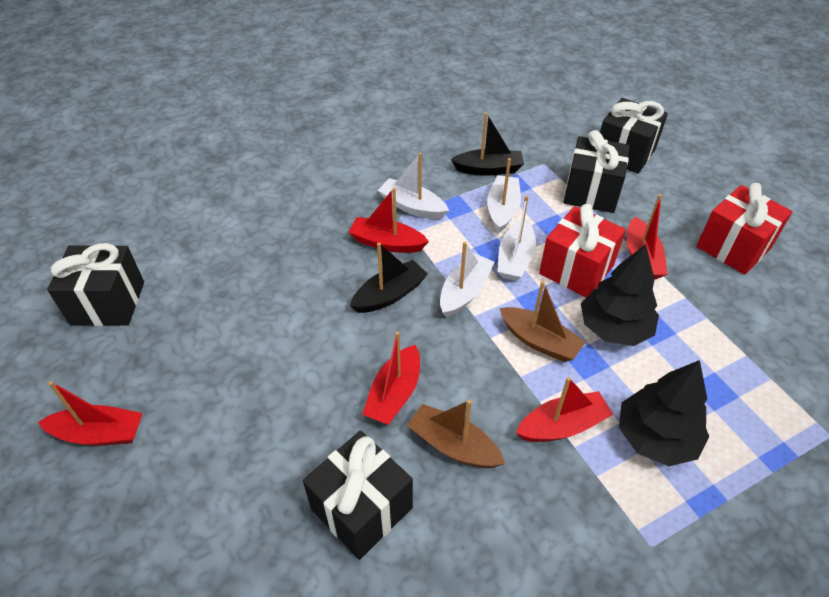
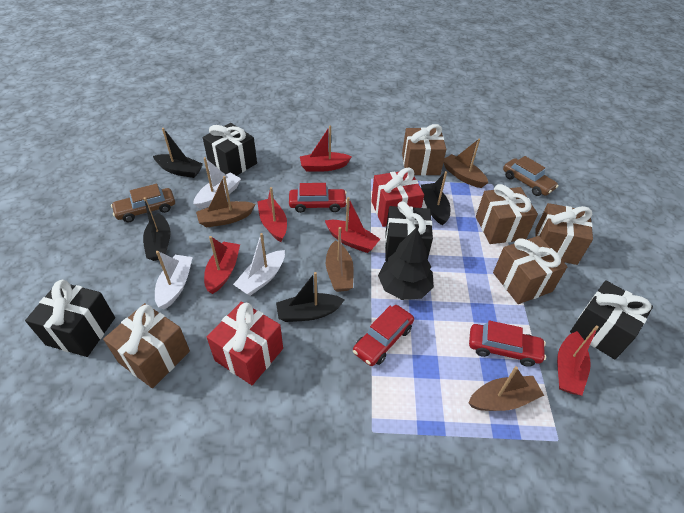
black boat: 2 -> 4
black tree: 2 -> 1
brown boat: 2 -> 4
brown car: 0 -> 2
brown gift: 0 -> 5
red car: 0 -> 3
white boat: 4 -> 3

